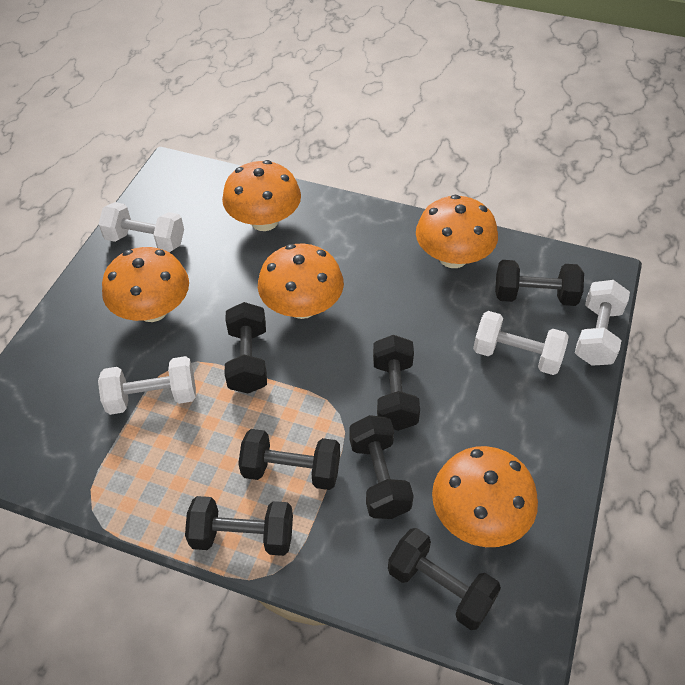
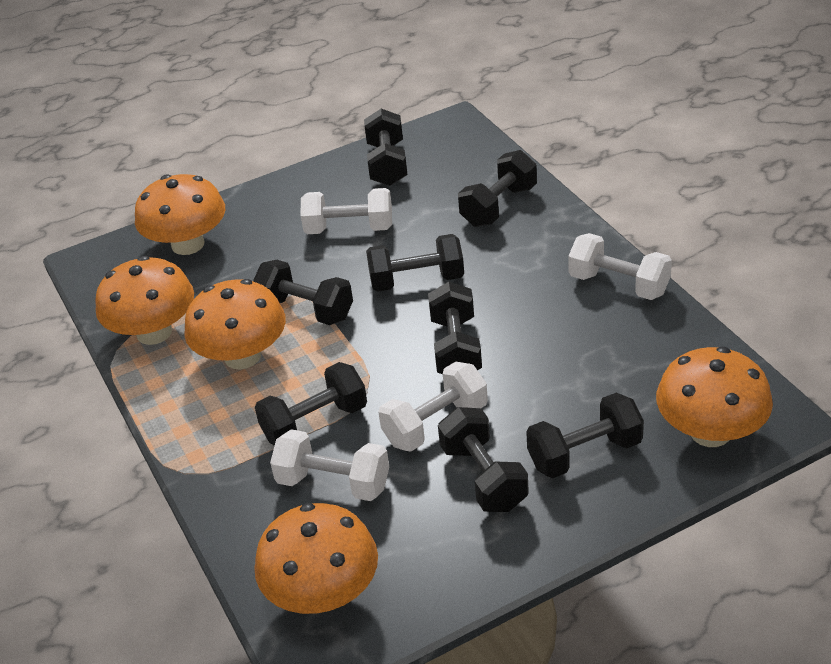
black dumbbell: 7 -> 8

